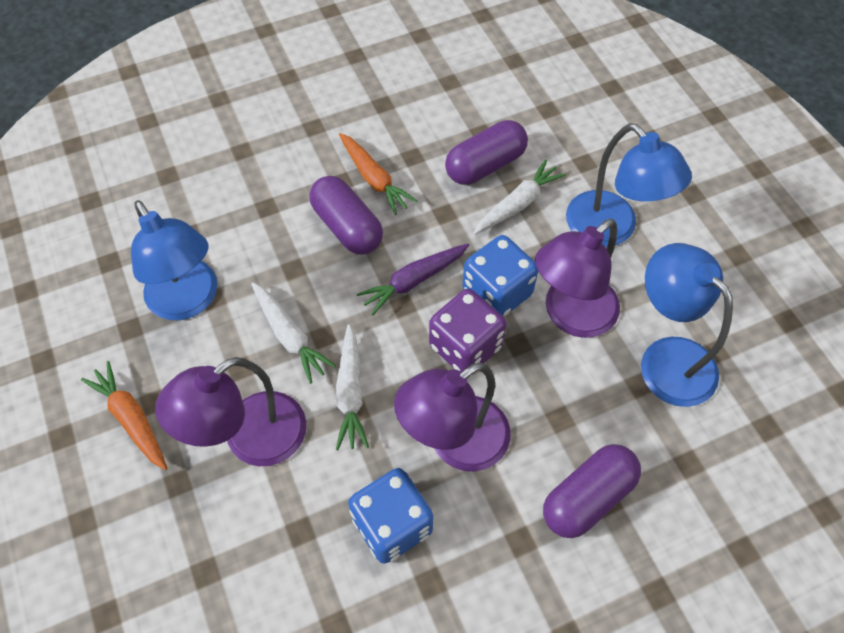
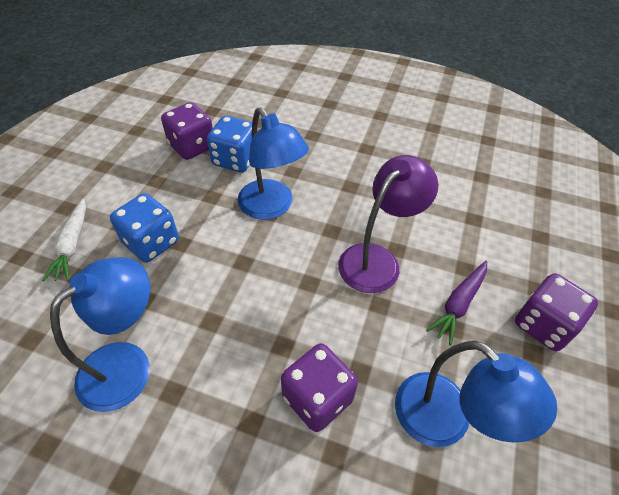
orange carrot: 2 -> 0
purple capsule: 3 -> 0
purple dice: 1 -> 3
purple lamp: 3 -> 1
white carrot: 3 -> 1

